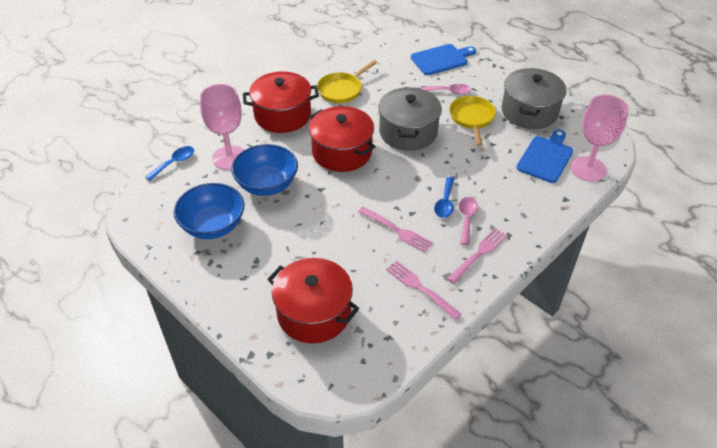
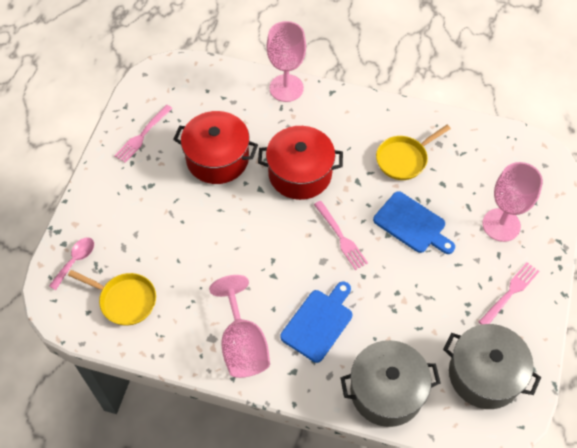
blue bowl: 2 -> 0
blue spoon: 2 -> 0
pink goblet: 2 -> 3
pink spoon: 2 -> 1
red pot: 3 -> 2

